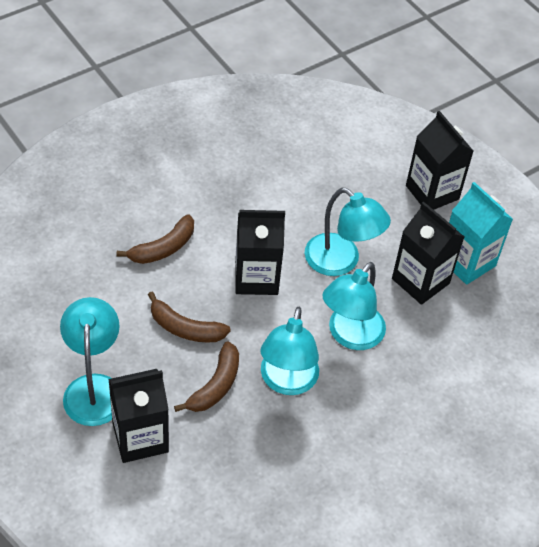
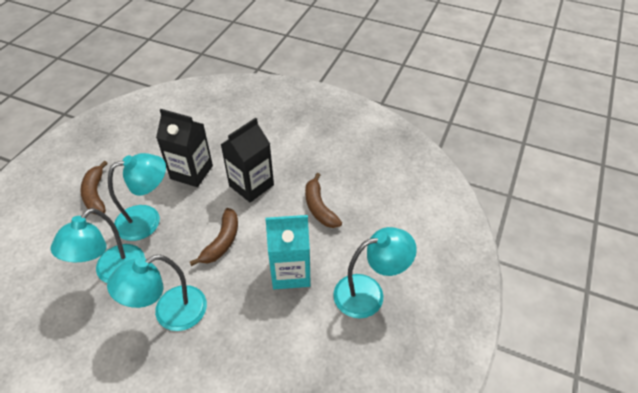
black carton: 4 -> 2

